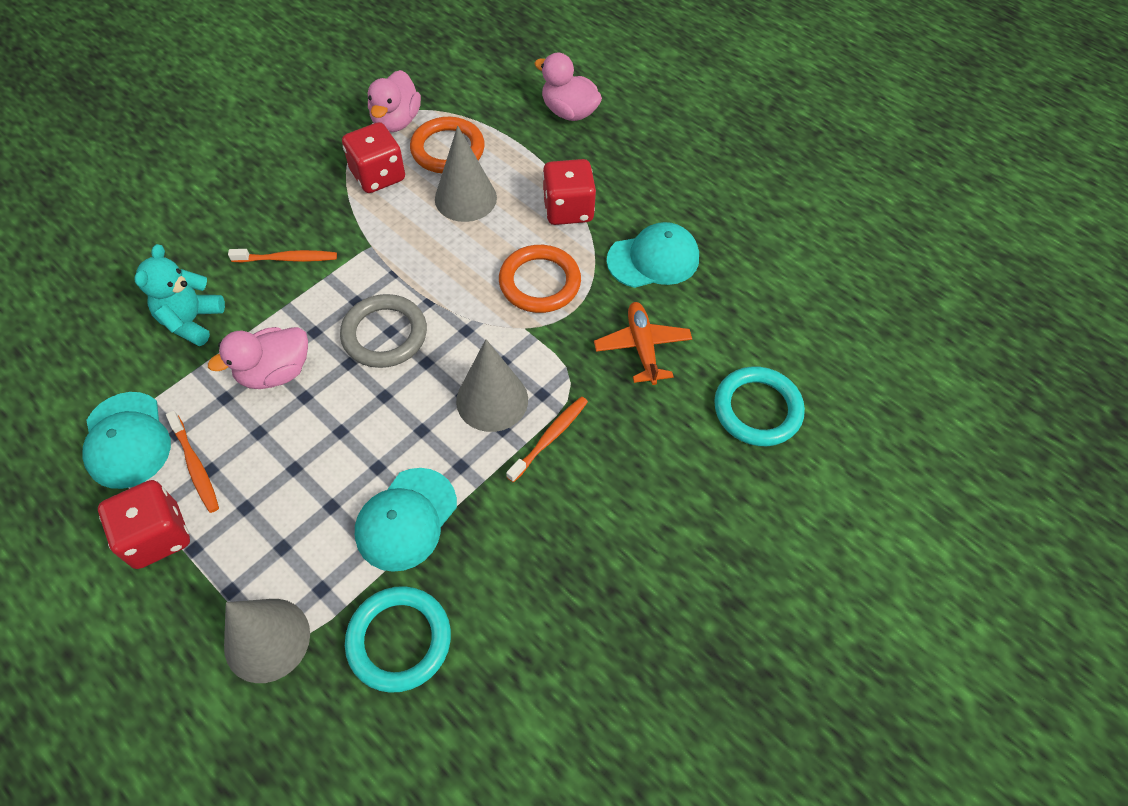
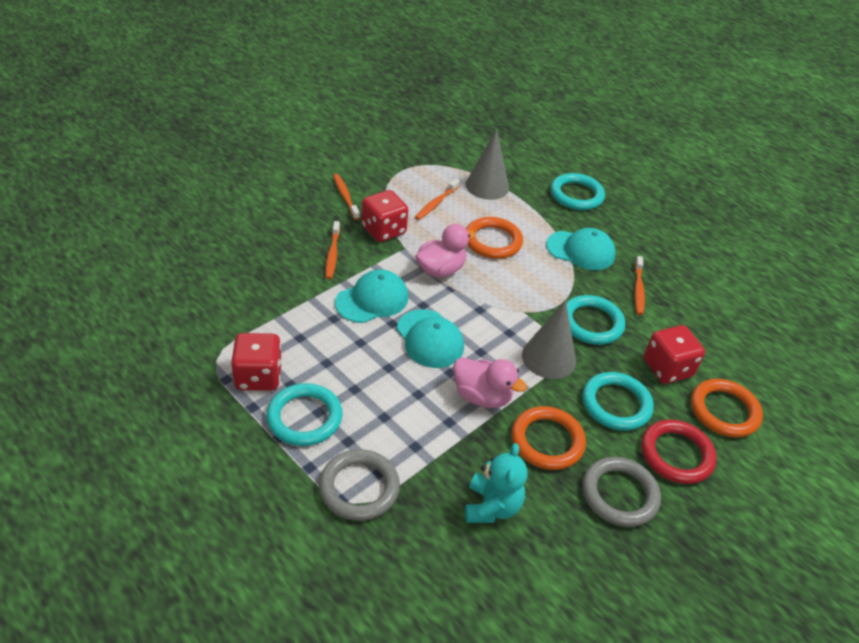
grey cone: 3 -> 2
grey ring: 1 -> 2
orange plane: 1 -> 0
orange ring: 2 -> 3
orange toothbrush: 3 -> 4
pink duck: 3 -> 2
red ring: 0 -> 1
turquoise ring: 2 -> 4

